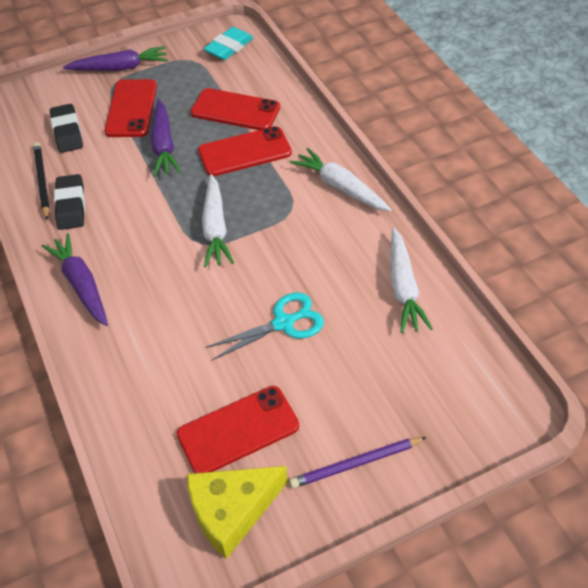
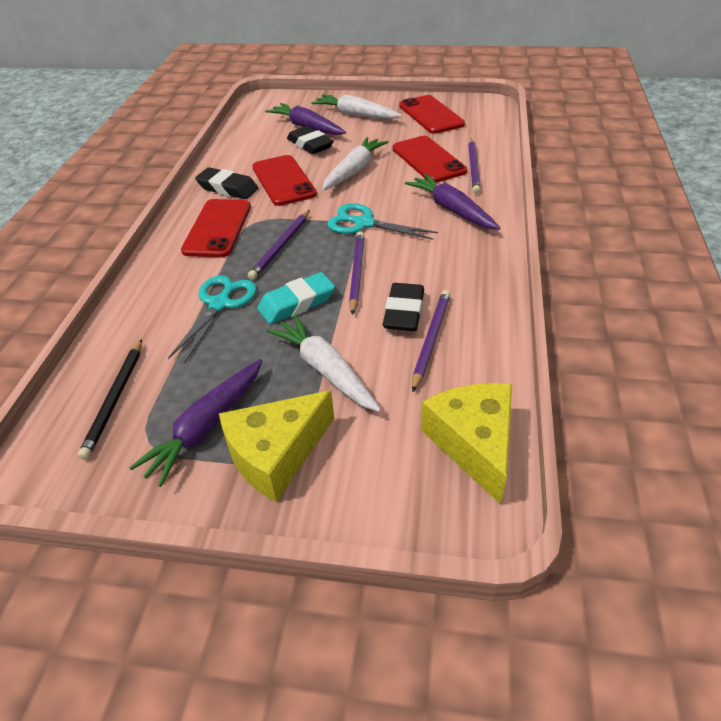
black eraser: 2 -> 3
purple pencil: 1 -> 4
turquoise scissors: 1 -> 2
yellow cheese: 1 -> 2

